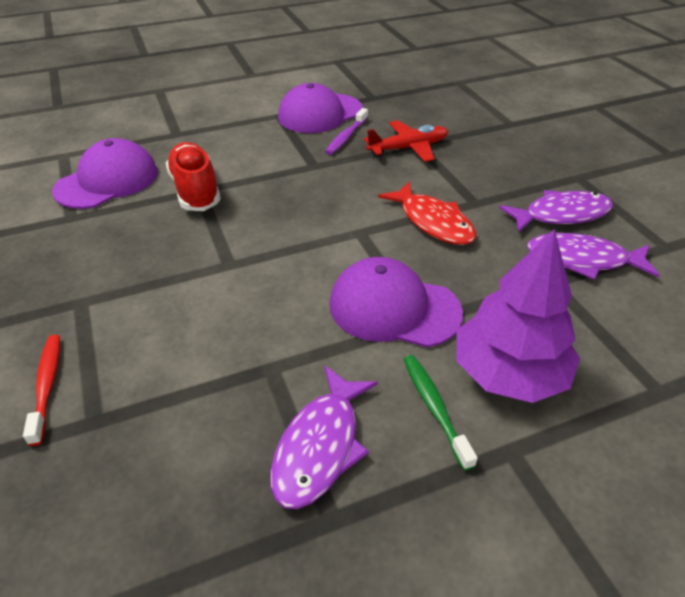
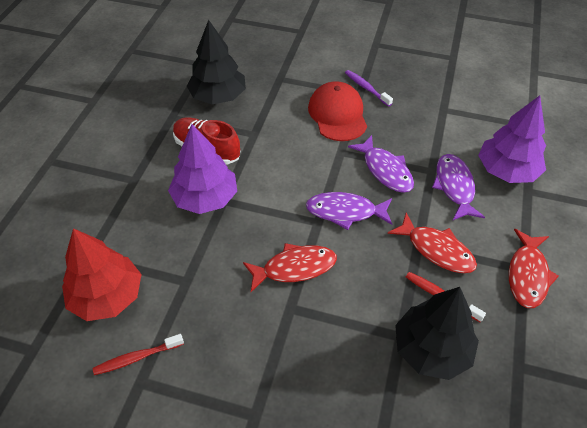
black tree: 0 -> 2
green toothbrush: 1 -> 0
purple cap: 3 -> 0
purple tree: 1 -> 2
red cap: 0 -> 1
red fish: 1 -> 3
red plane: 1 -> 0
red toothbrush: 1 -> 2
red tree: 0 -> 1

